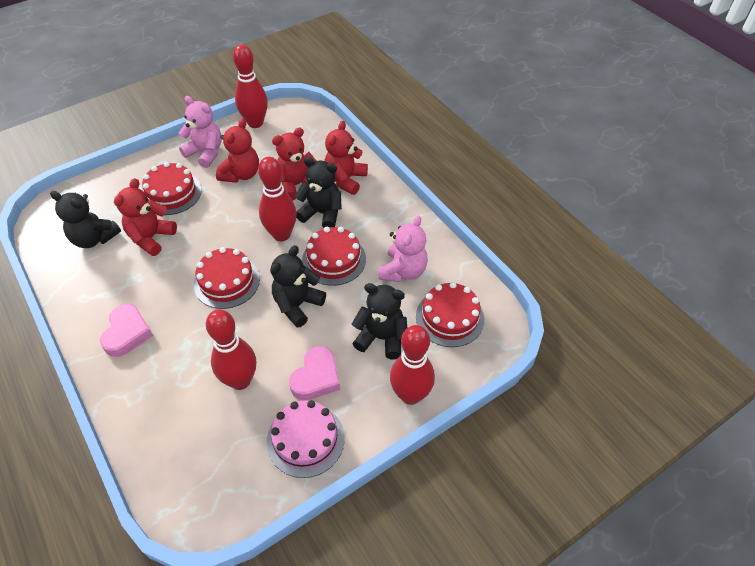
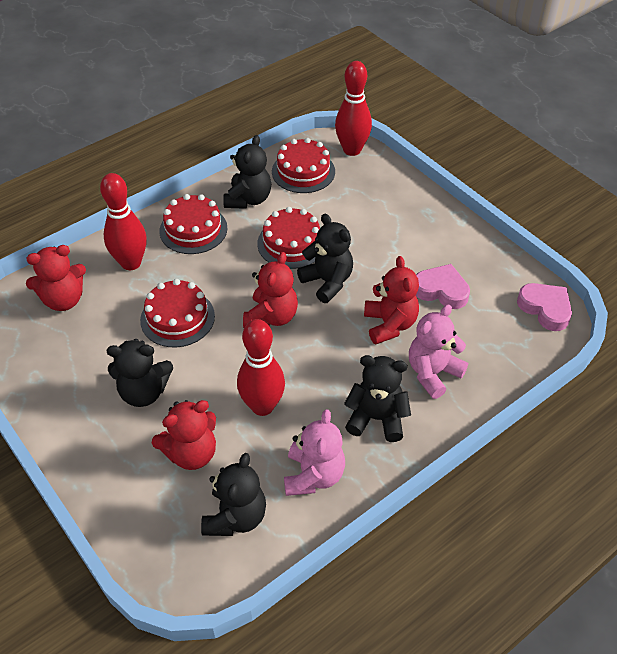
black teddy bear: 4 -> 5
pink cake: 1 -> 0
red bowling pin: 4 -> 3

